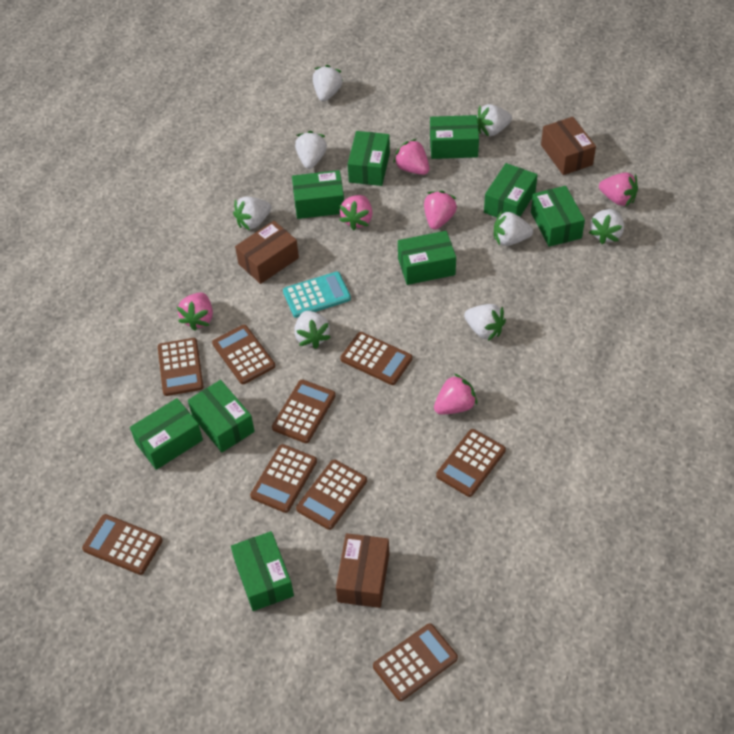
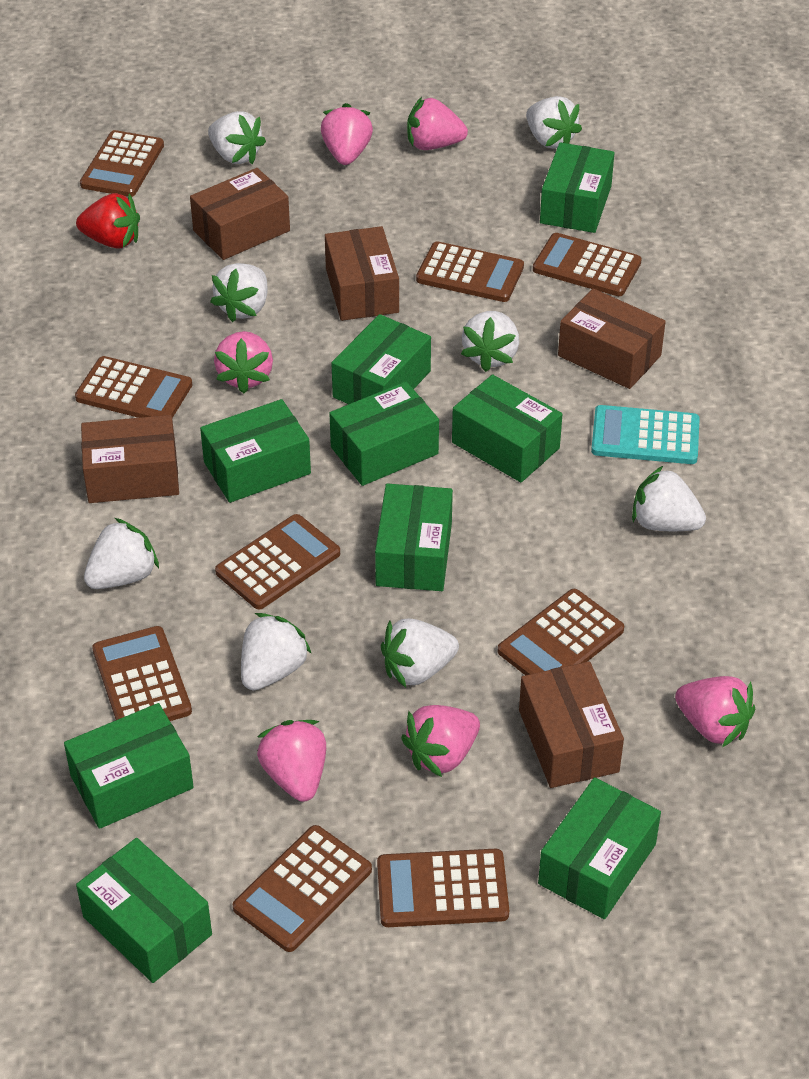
brown box: 3 -> 5
red strawberry: 0 -> 1

